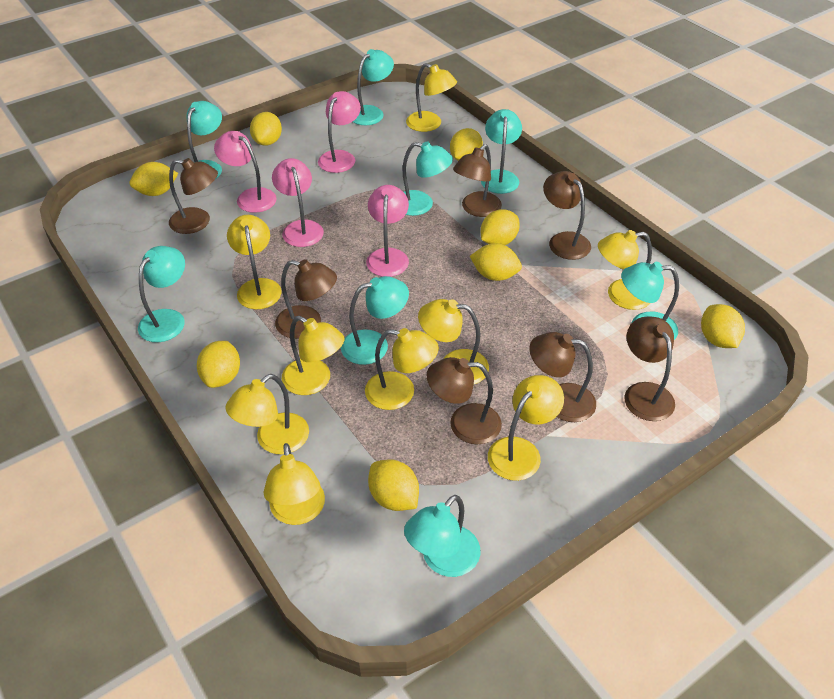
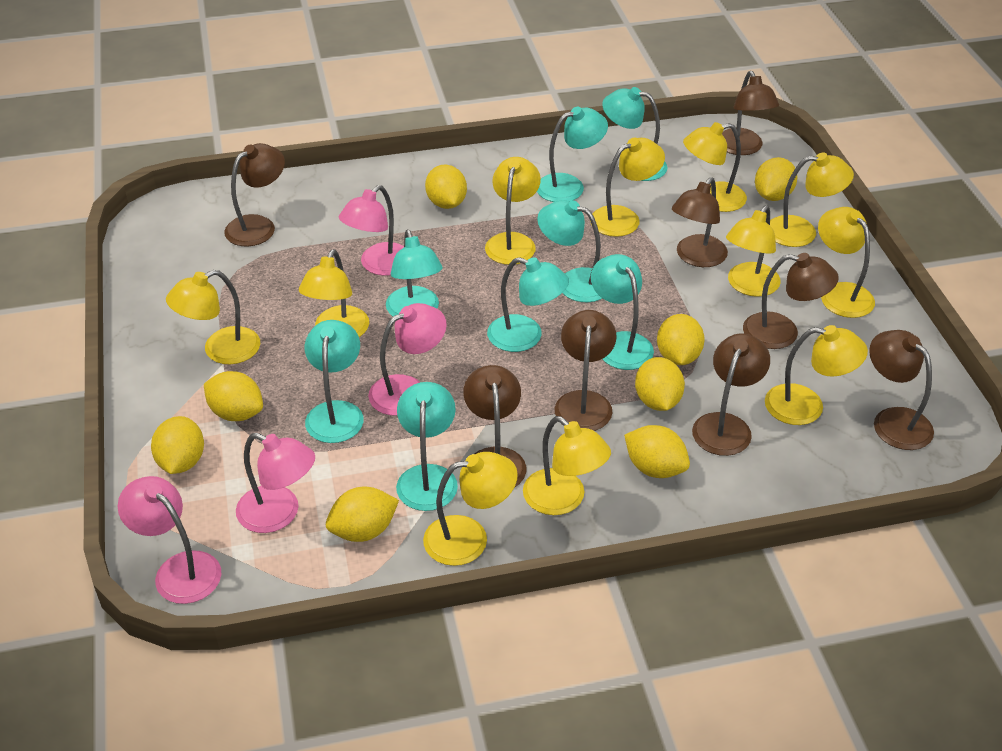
brown lamp: 7 -> 8
yellow lamp: 9 -> 11

